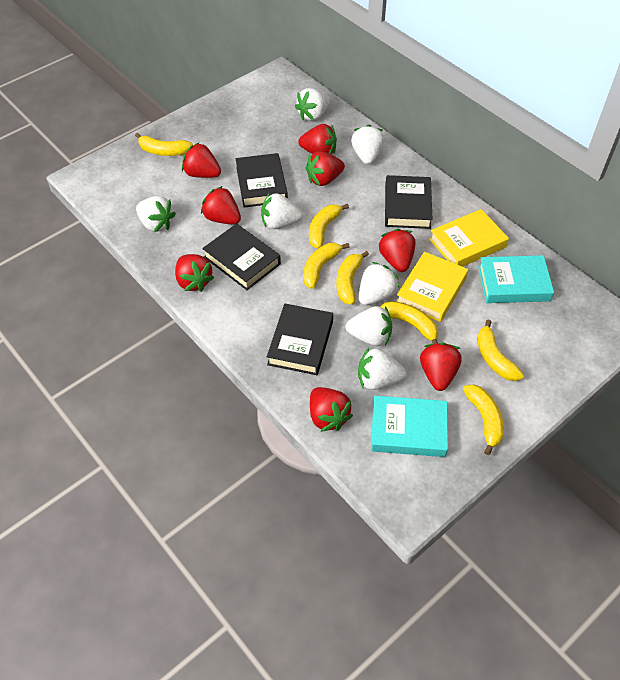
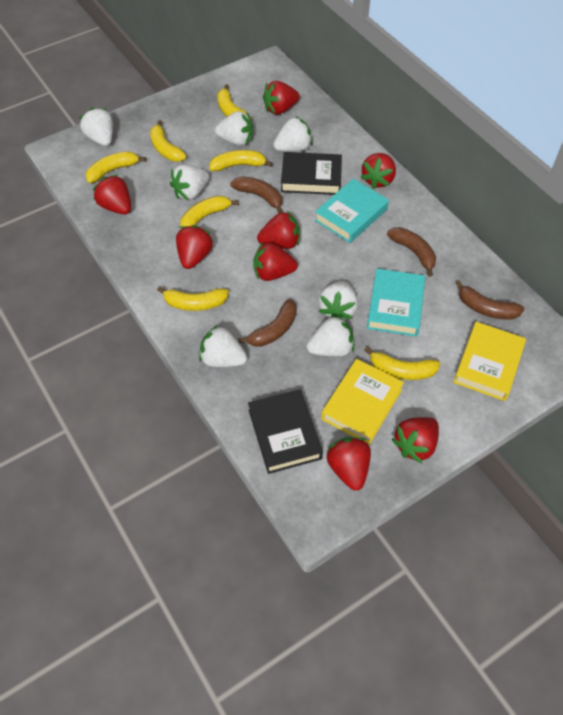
black book: 4 -> 2
brown banana: 0 -> 4

